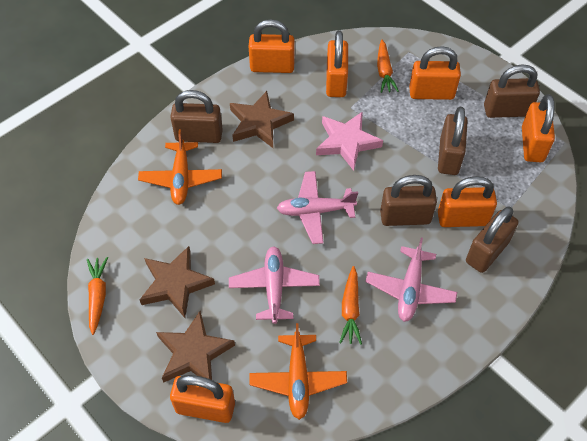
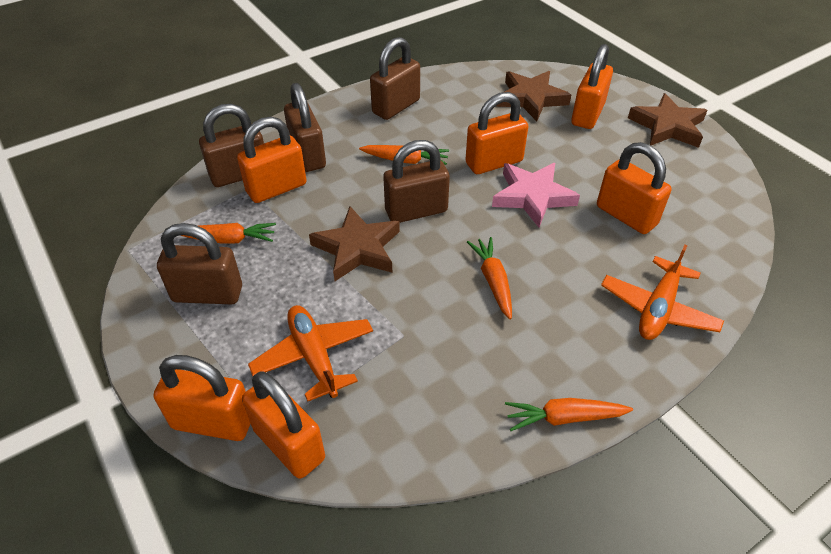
orange carrot: 3 -> 4
pink plane: 3 -> 0

